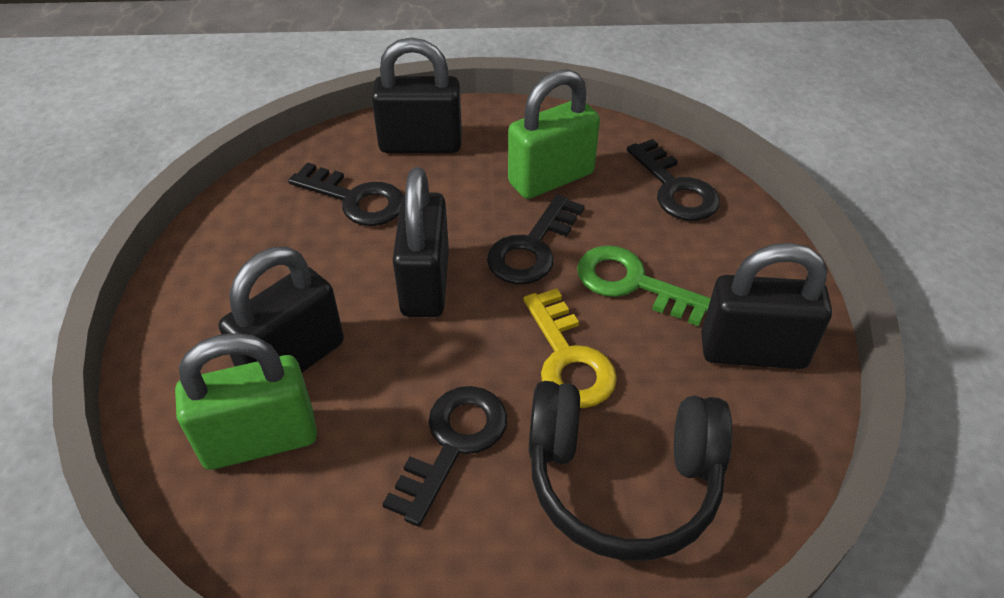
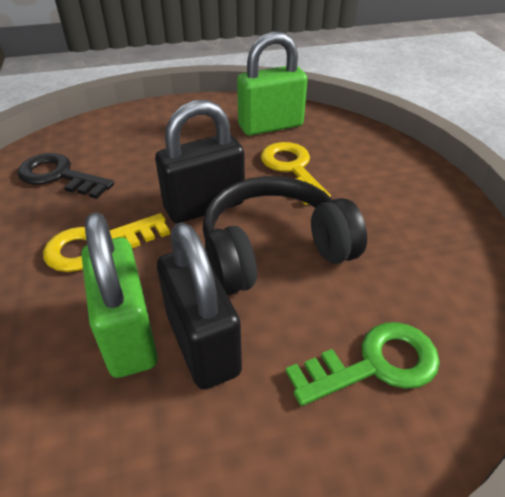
black key: 4 -> 1
black padlock: 4 -> 2
yellow key: 1 -> 2

